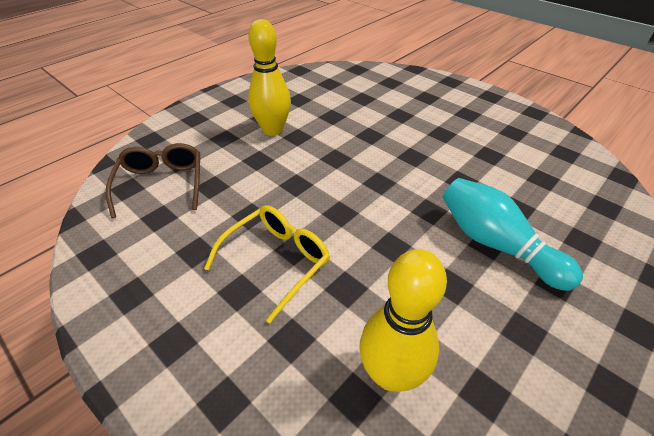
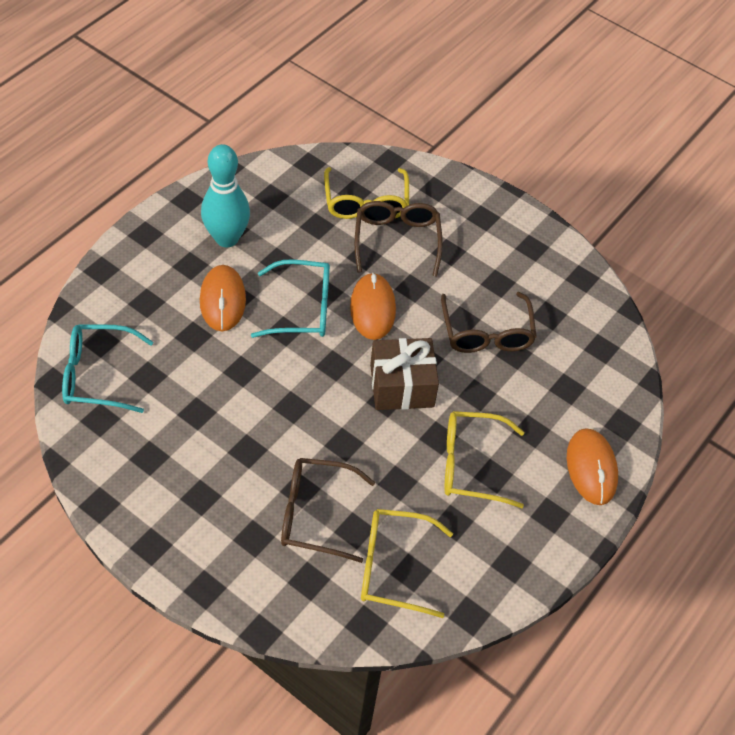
brown gift: 0 -> 1
brown glasses: 1 -> 3
orange mouse: 0 -> 3
turquoise glasses: 0 -> 2
yellow bowling pin: 2 -> 0
yellow glasses: 1 -> 3

